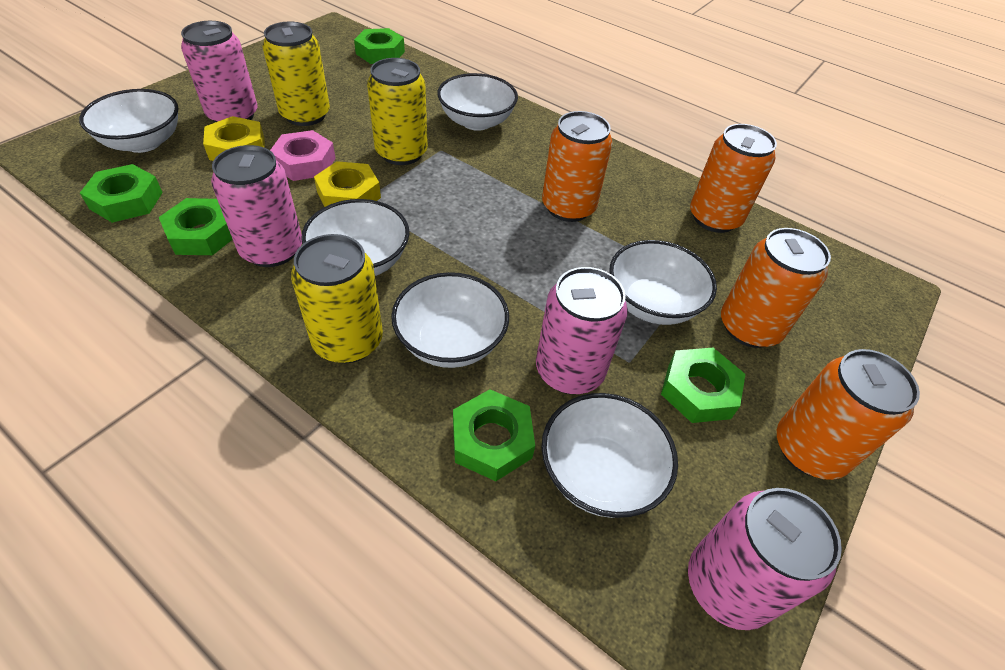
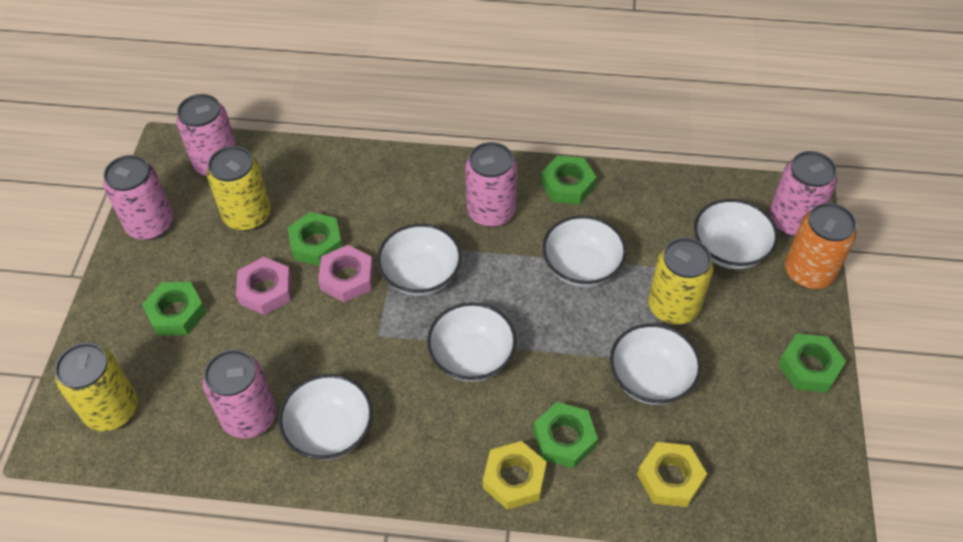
orange can: 4 -> 1
pink can: 4 -> 5
pink nut: 1 -> 2

